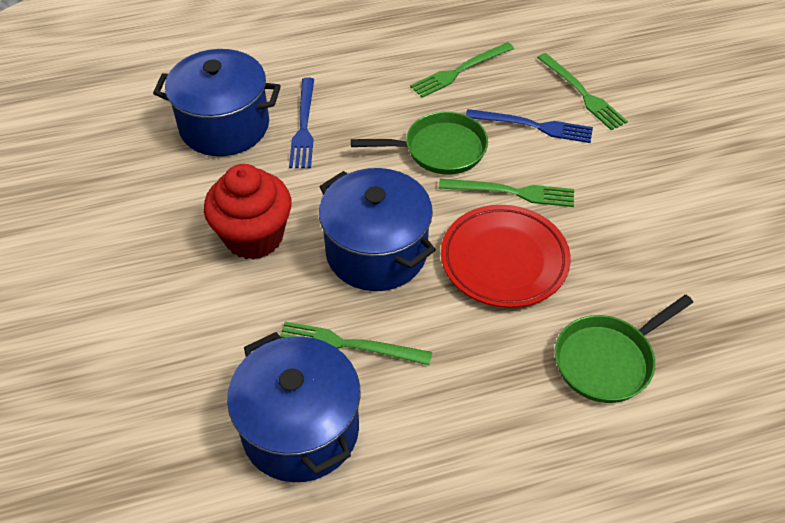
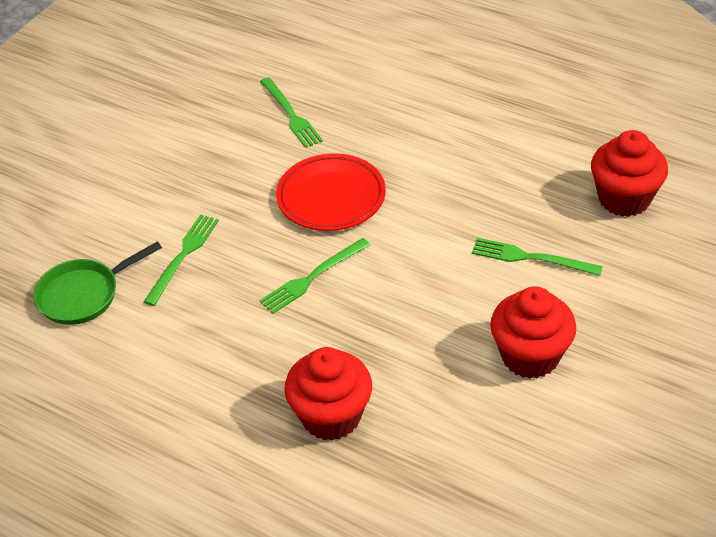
blue fork: 2 -> 0
blue pot: 3 -> 0
green pan: 2 -> 1
red cupcake: 1 -> 3

